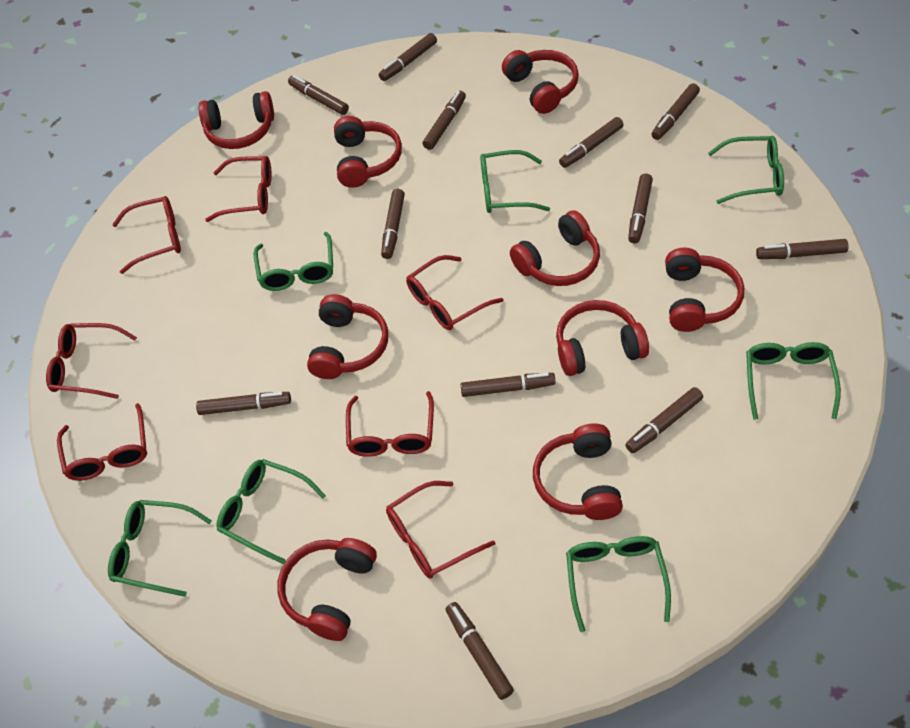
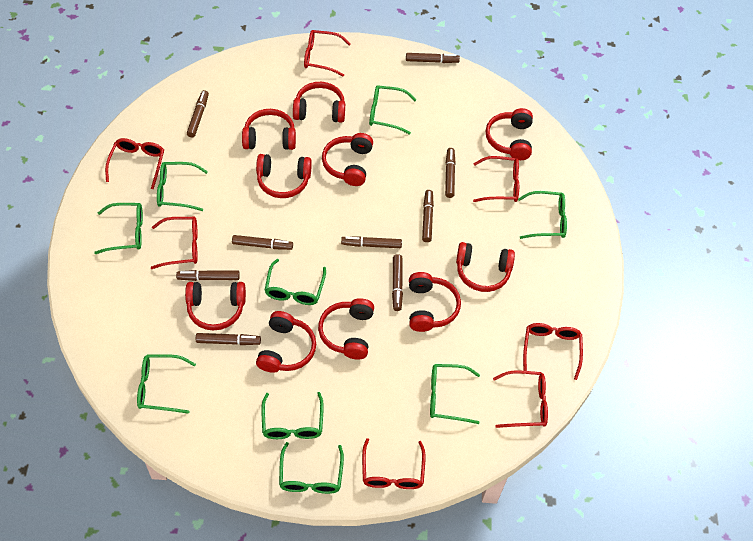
brown marker: 12 -> 9
green glasses: 7 -> 9
red headphones: 9 -> 10

